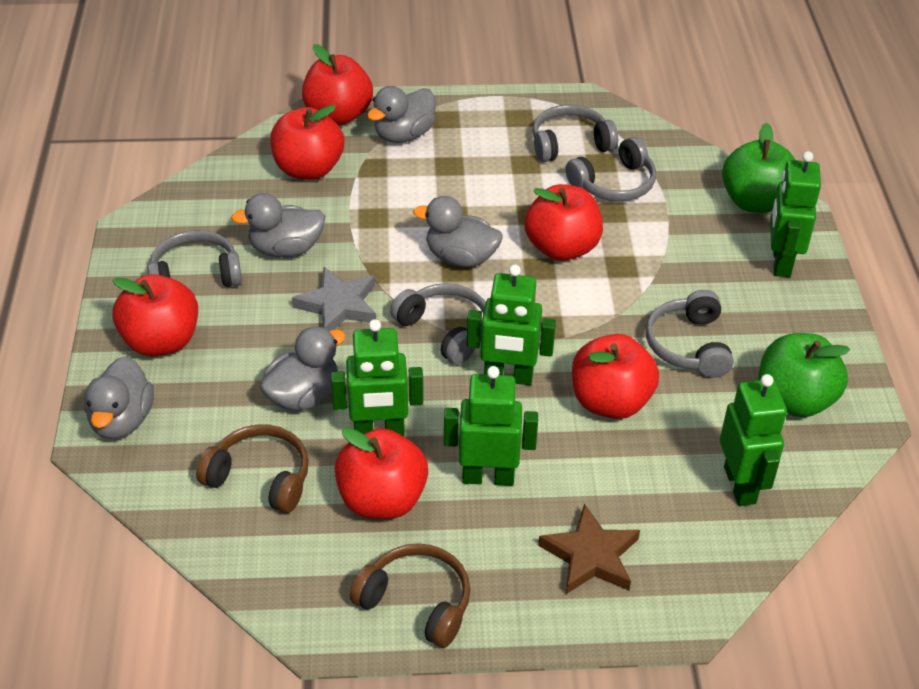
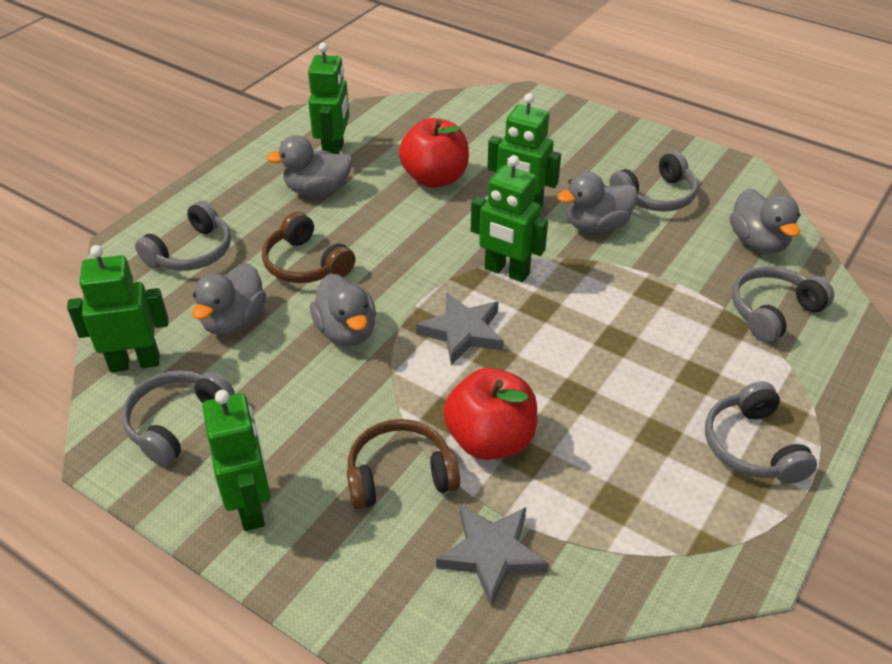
brown star: 1 -> 0
green apple: 2 -> 0
grey star: 1 -> 2
red apple: 6 -> 2

